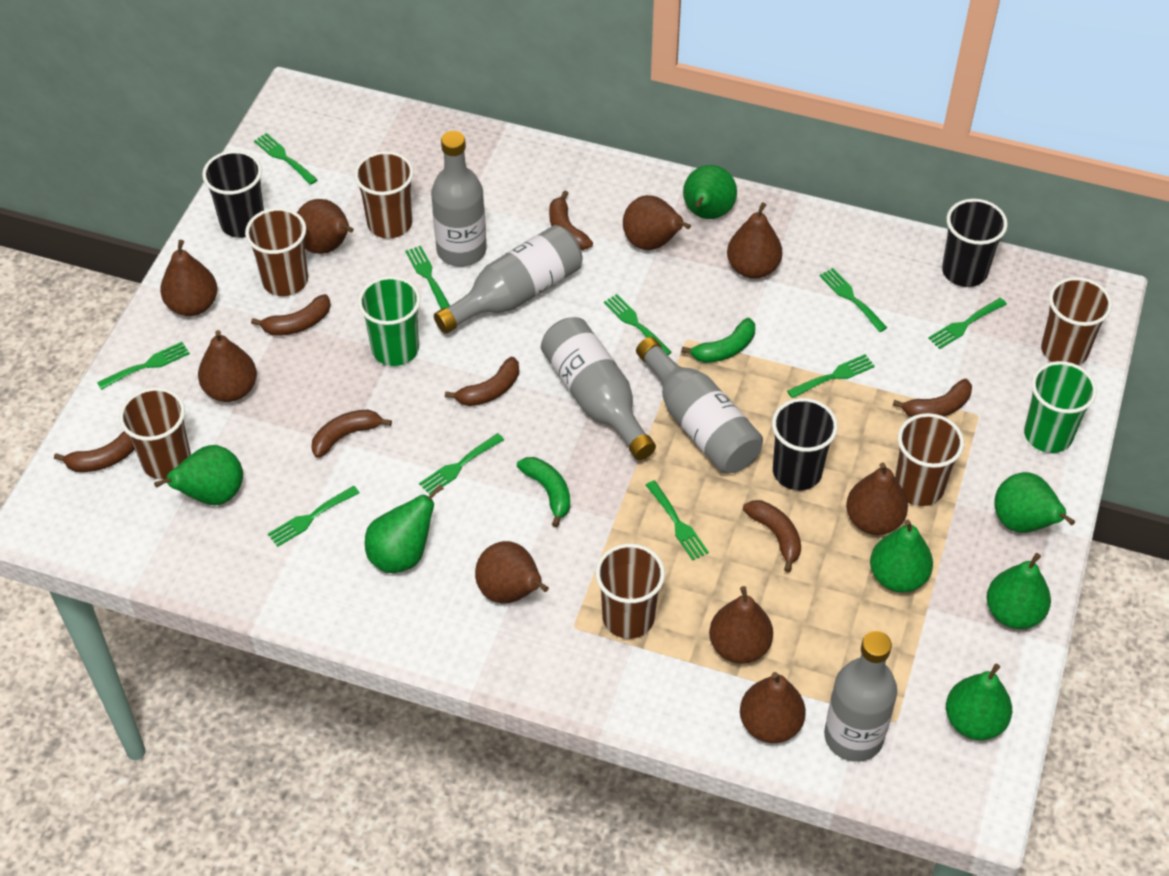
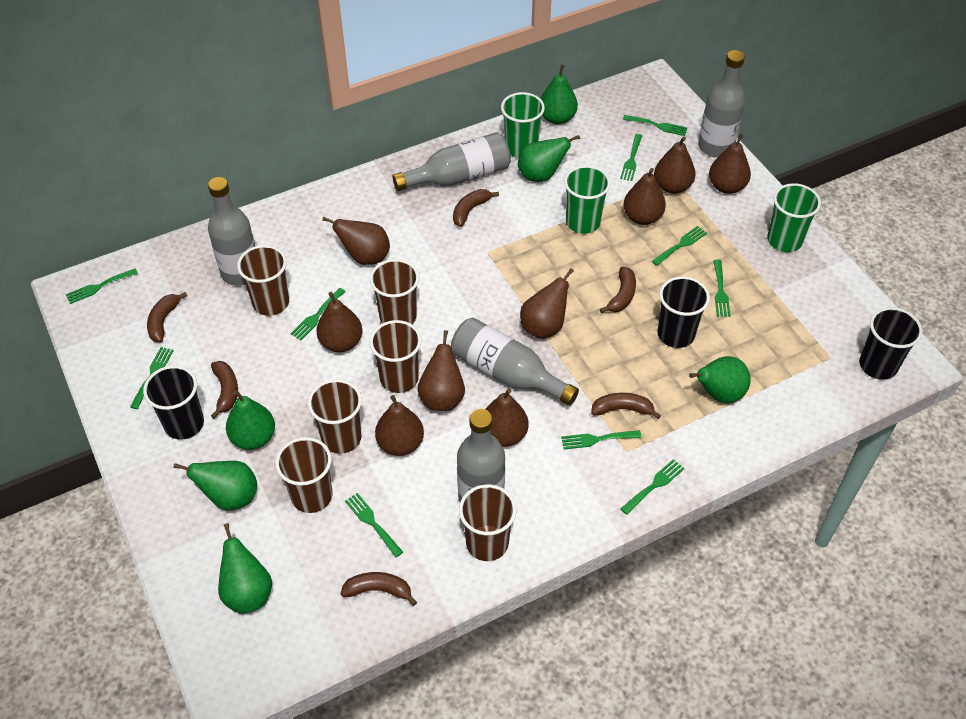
brown banana: 7 -> 6
green banana: 2 -> 0
green cup: 2 -> 3
green pear: 7 -> 6

